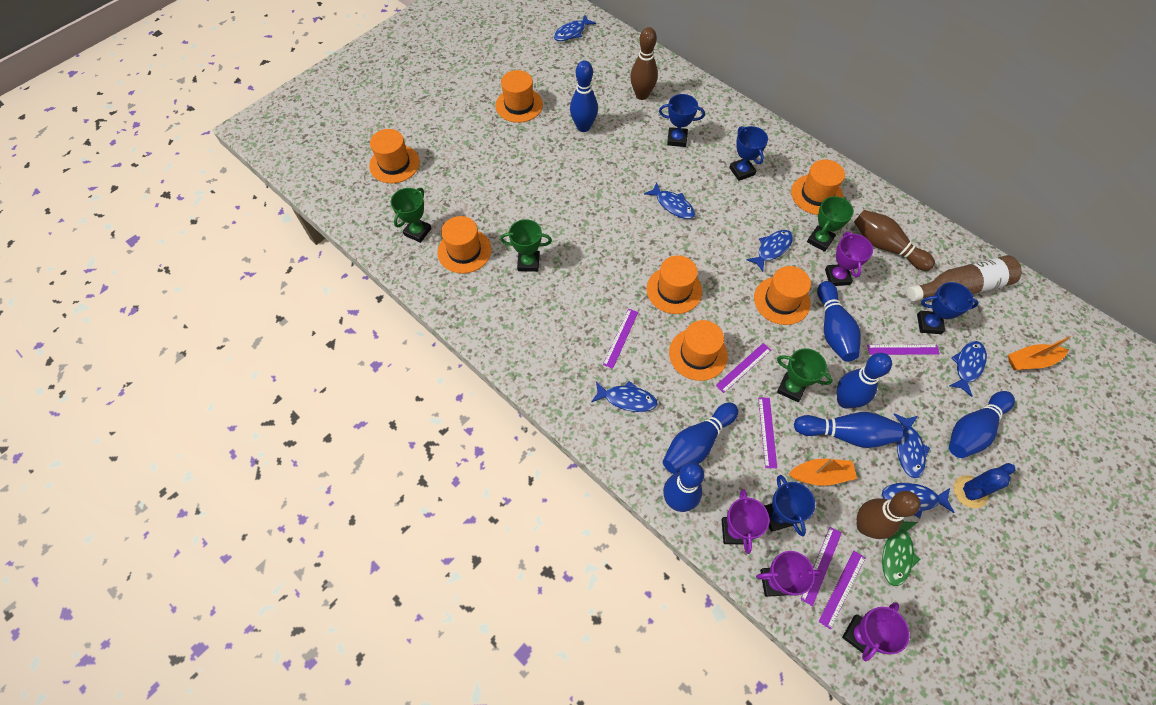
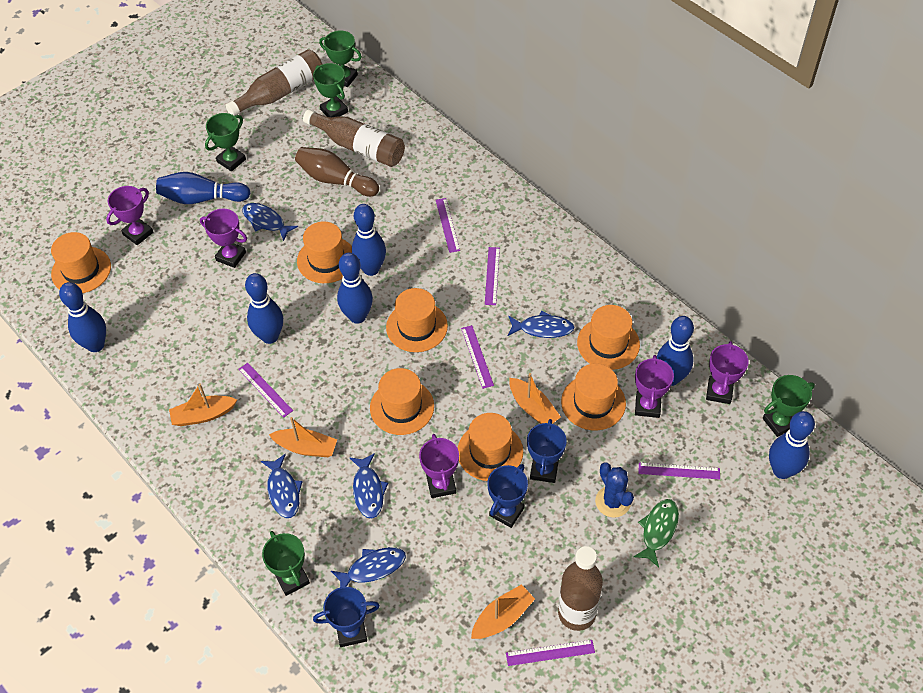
blue fish: 7 -> 5
blue trophy: 4 -> 3
brown bottle: 1 -> 3
brown bowling pin: 3 -> 1
green trophy: 4 -> 5
orange boat: 2 -> 4
purple trophy: 4 -> 5

